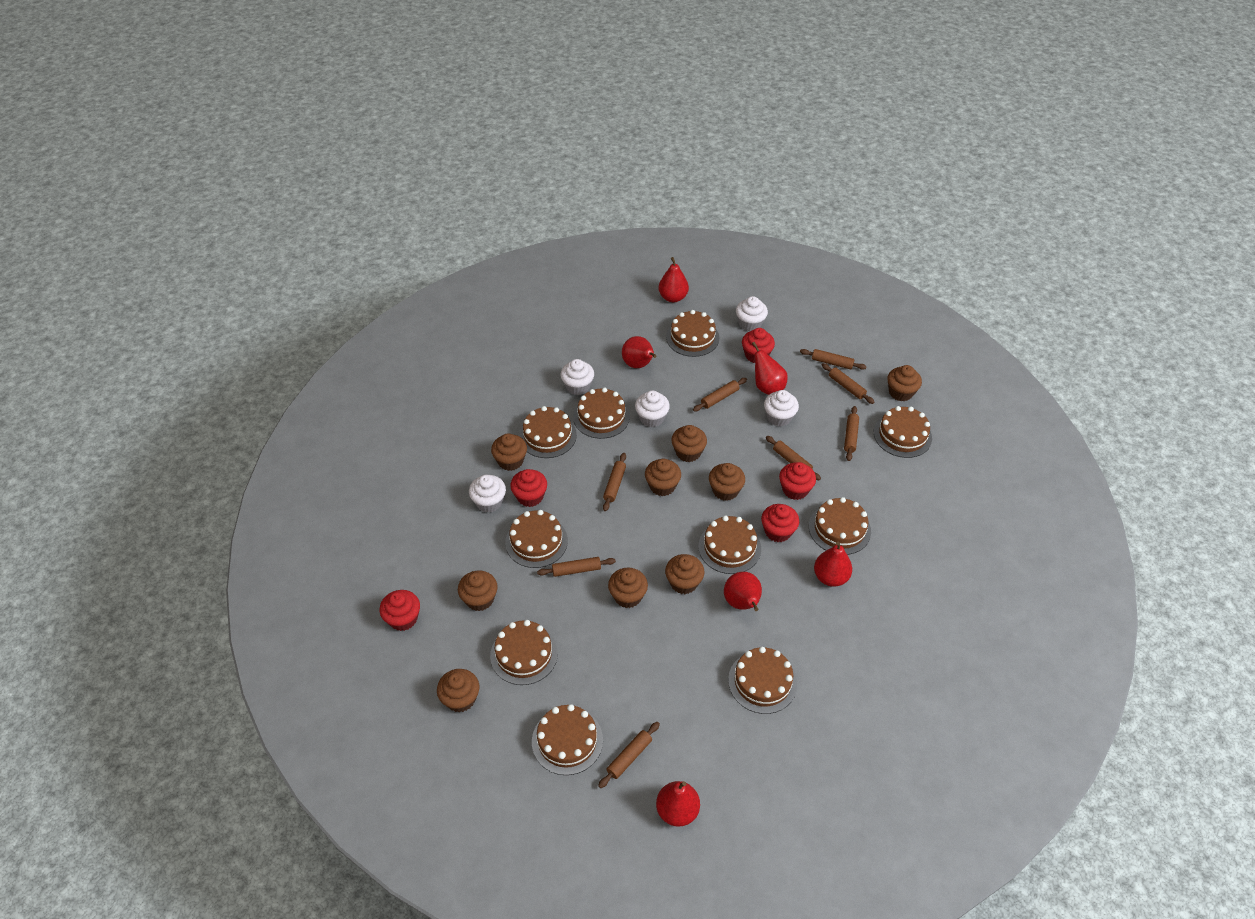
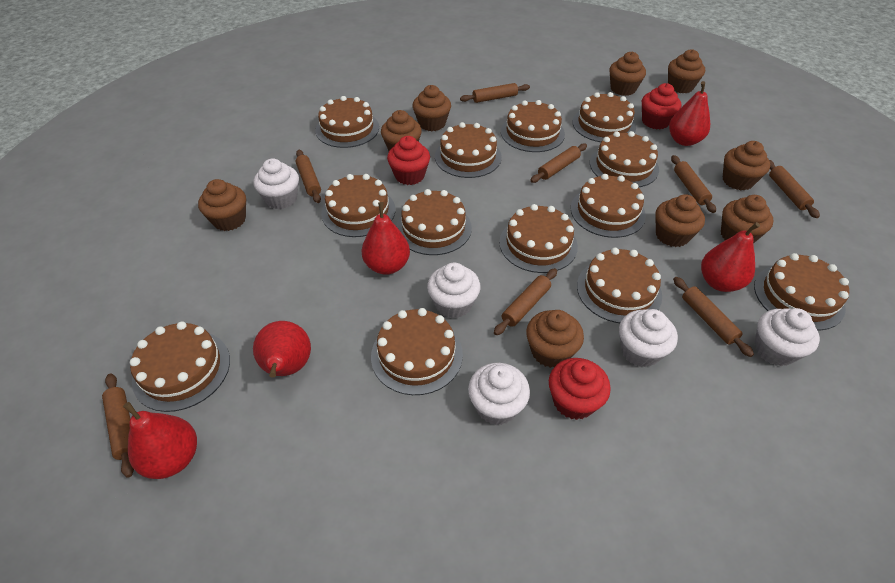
brown cake: 10 -> 13
red cupcake: 5 -> 3
red pear: 6 -> 5

